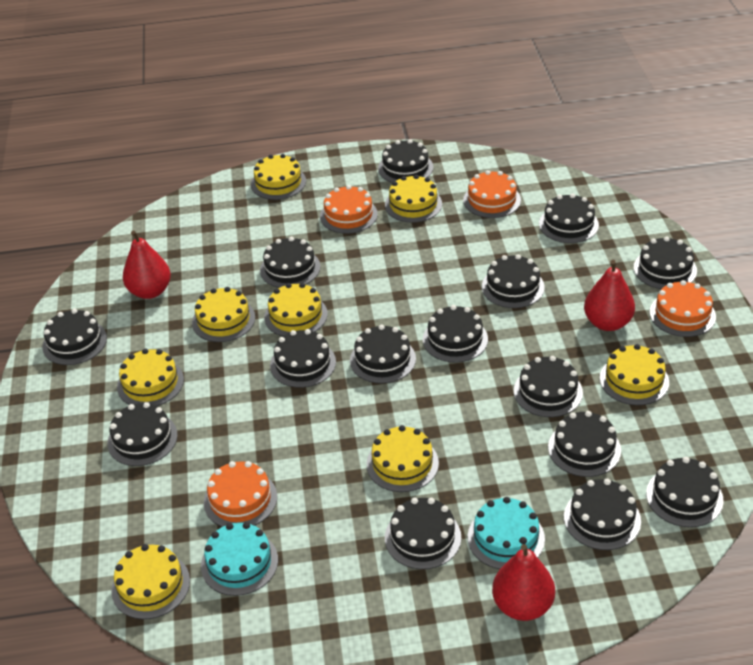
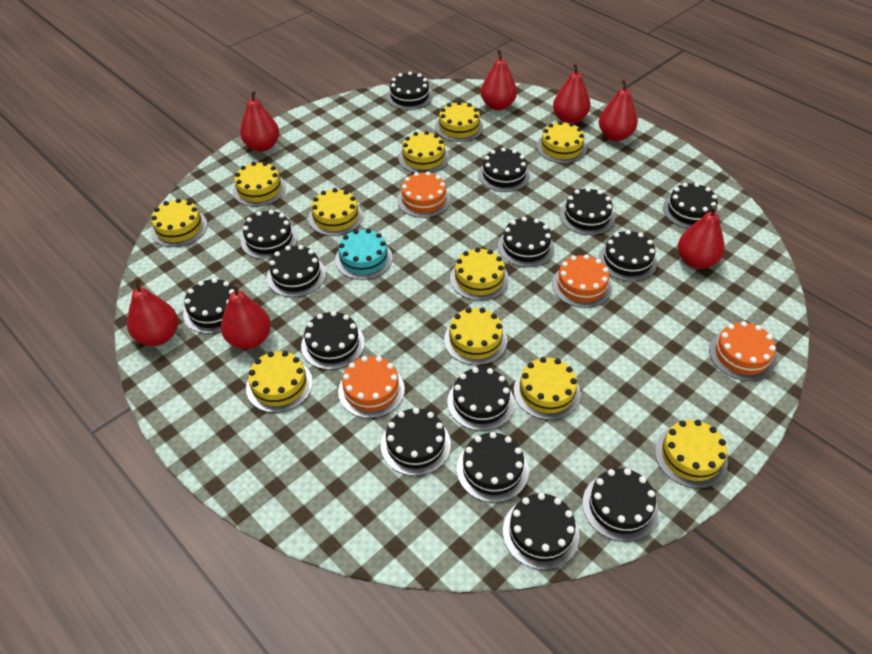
red pear: 3 -> 7
turquoise cake: 2 -> 1
yellow cake: 8 -> 11

